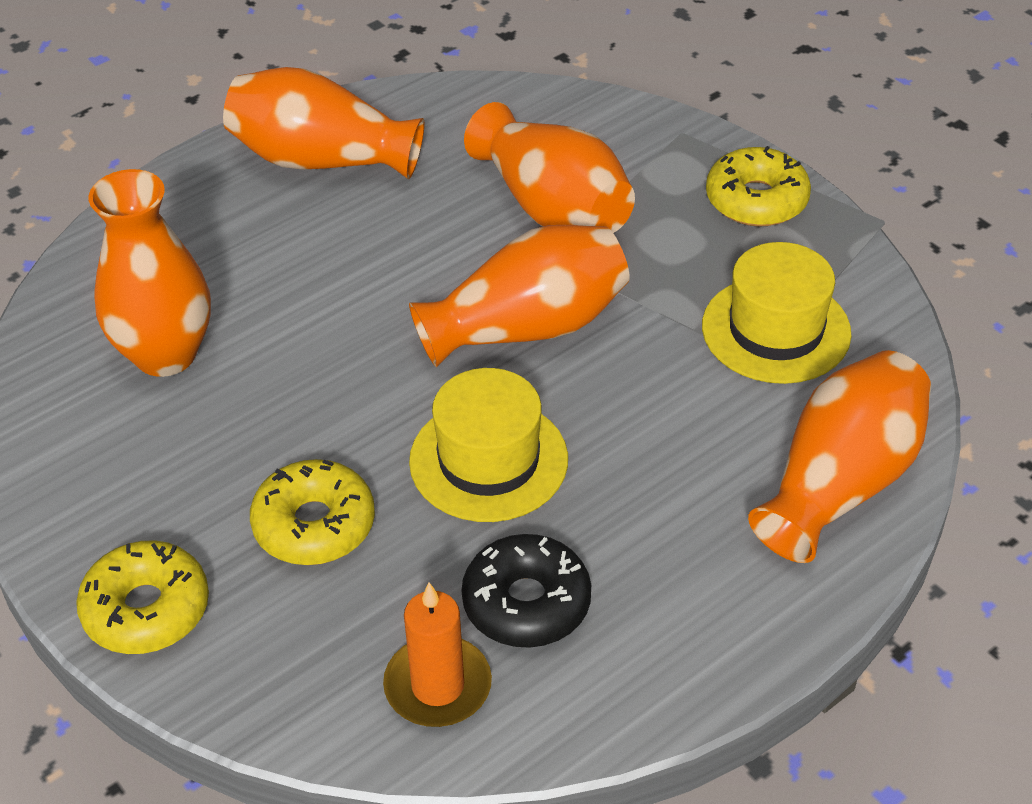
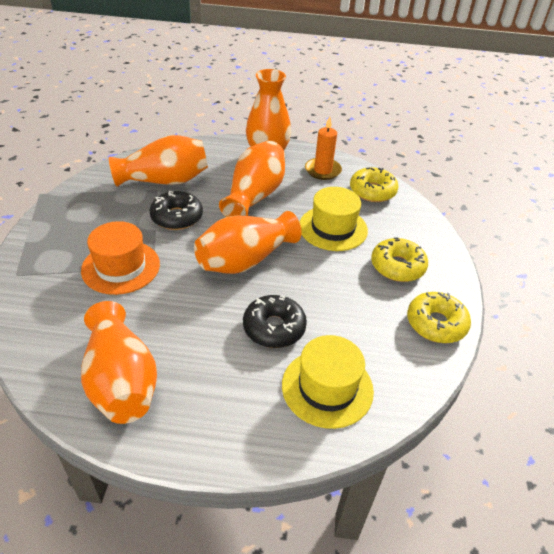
black donut: 1 -> 2
orange hat: 0 -> 1

